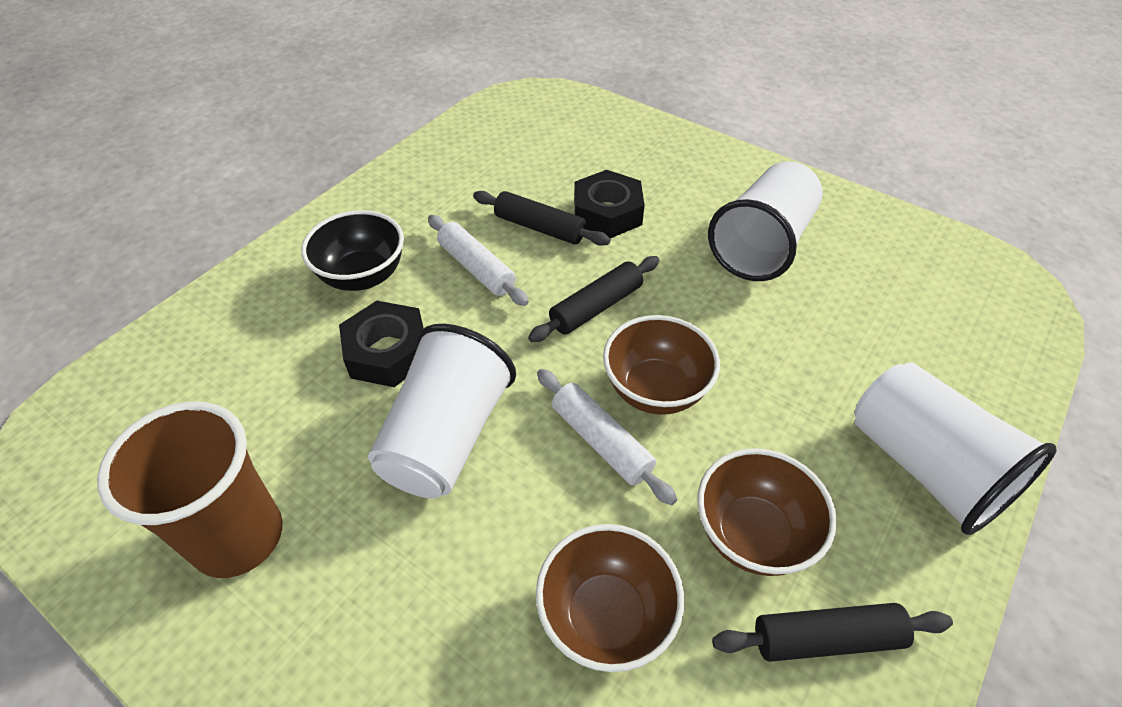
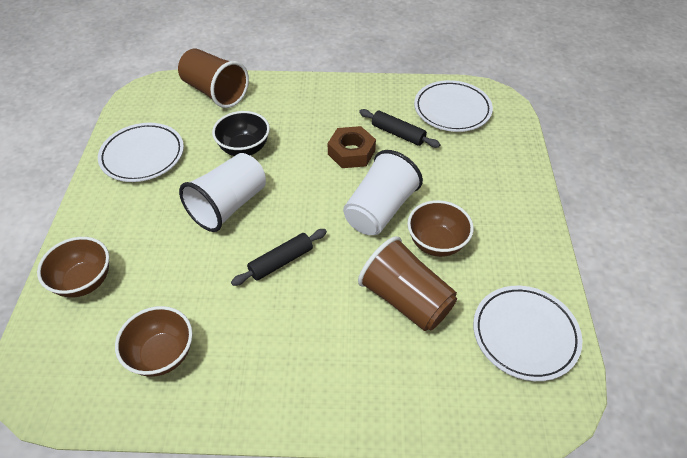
black nut: 2 -> 0
black rolling pin: 3 -> 2
brown cup: 1 -> 2
brown nut: 0 -> 1
white cup: 3 -> 2
white plate: 0 -> 3
white rolling pin: 2 -> 0

